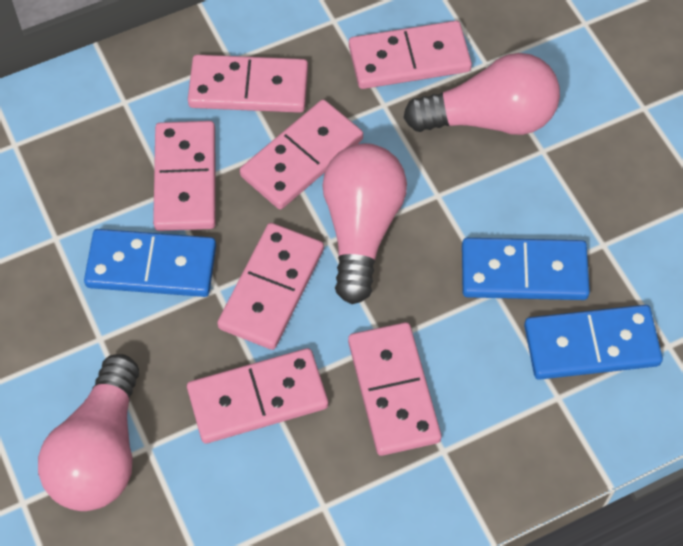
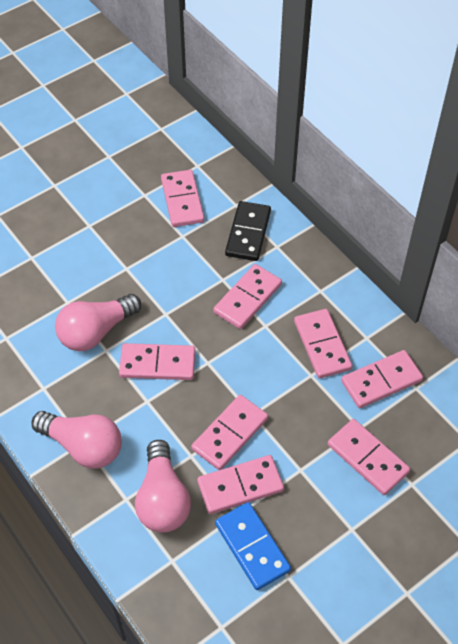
black domino: 0 -> 1
blue domino: 3 -> 1
pink domino: 7 -> 8

